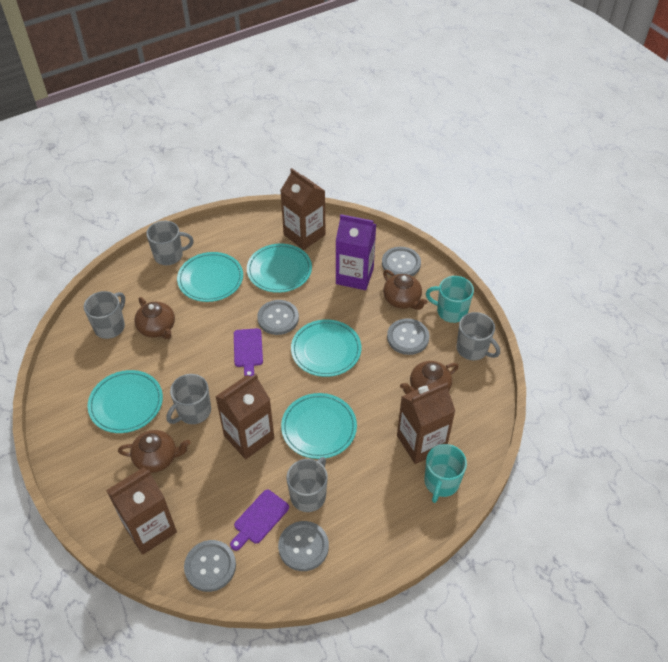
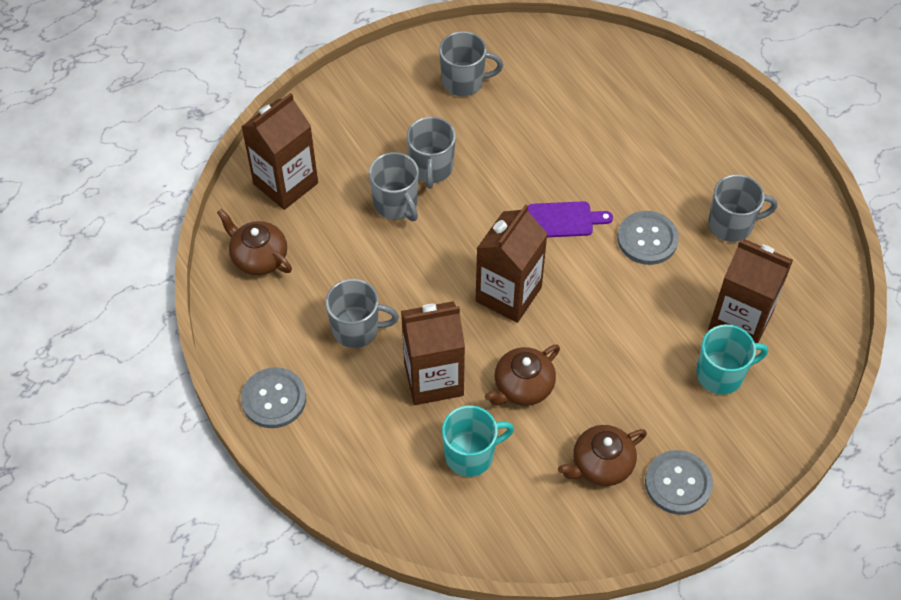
brown teapot: 4 -> 3
grey button: 5 -> 3
purple carton: 1 -> 0
purple cutting board: 2 -> 1
turquoise plate: 5 -> 0

